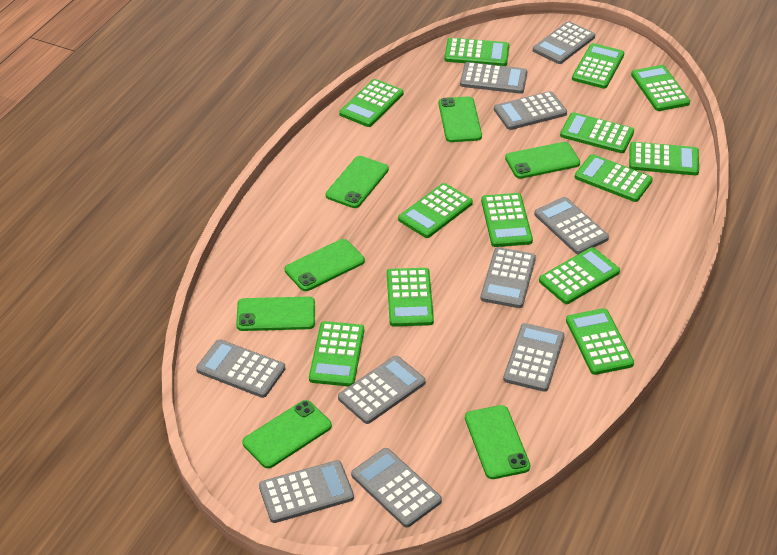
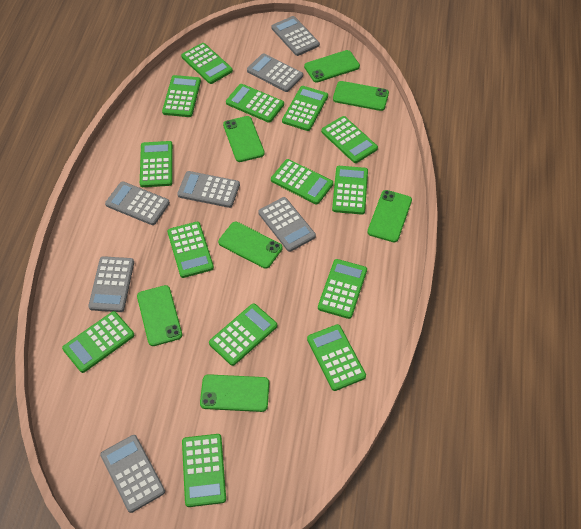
green calculator: 13 -> 14
grey calculator: 10 -> 7

